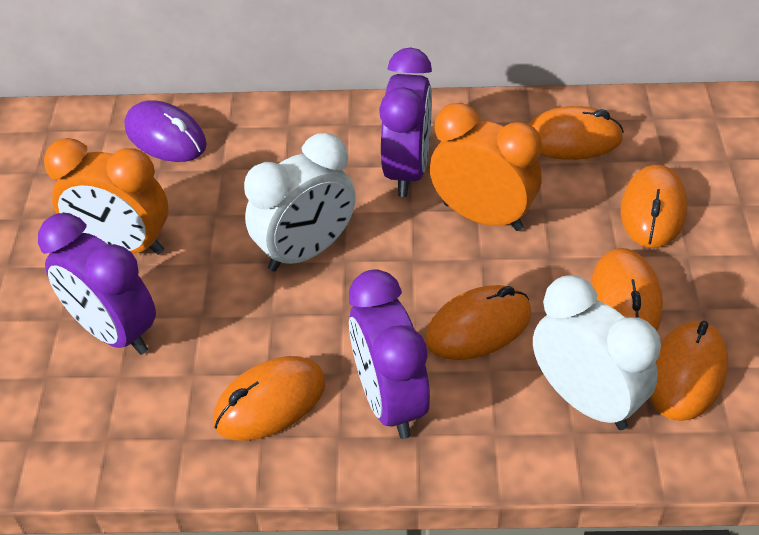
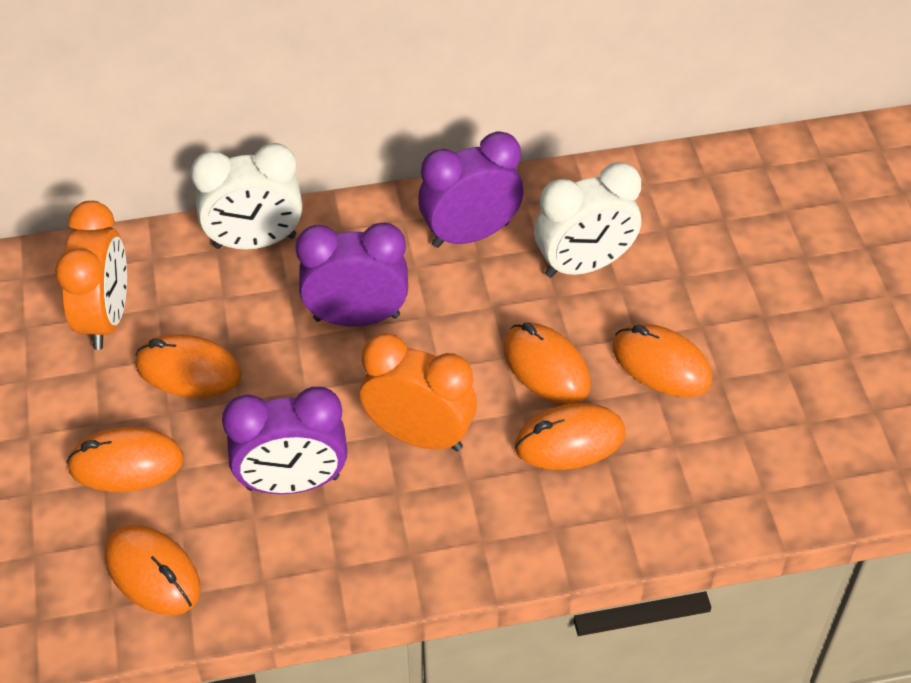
purple mouse: 1 -> 0

